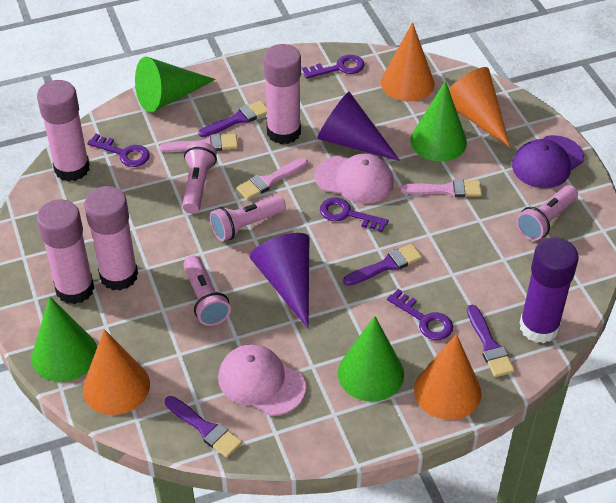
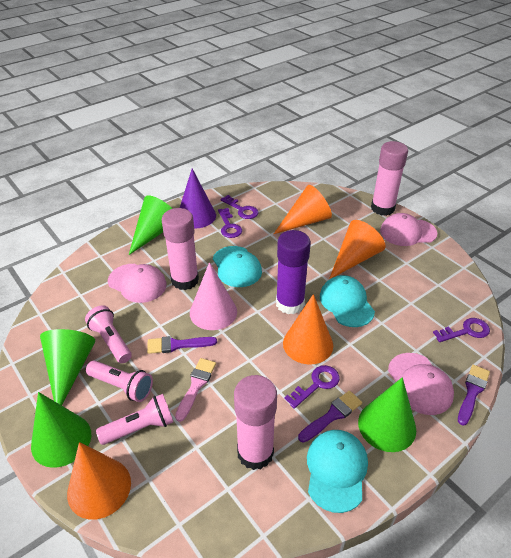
pink brush: 3 -> 1
pink cap: 2 -> 3
pink cone: 0 -> 1
pink flashlight: 4 -> 3
pink glue stick: 4 -> 3
purple brush: 4 -> 3
purple cap: 1 -> 0
purple cone: 2 -> 1
turquoise cap: 0 -> 3

